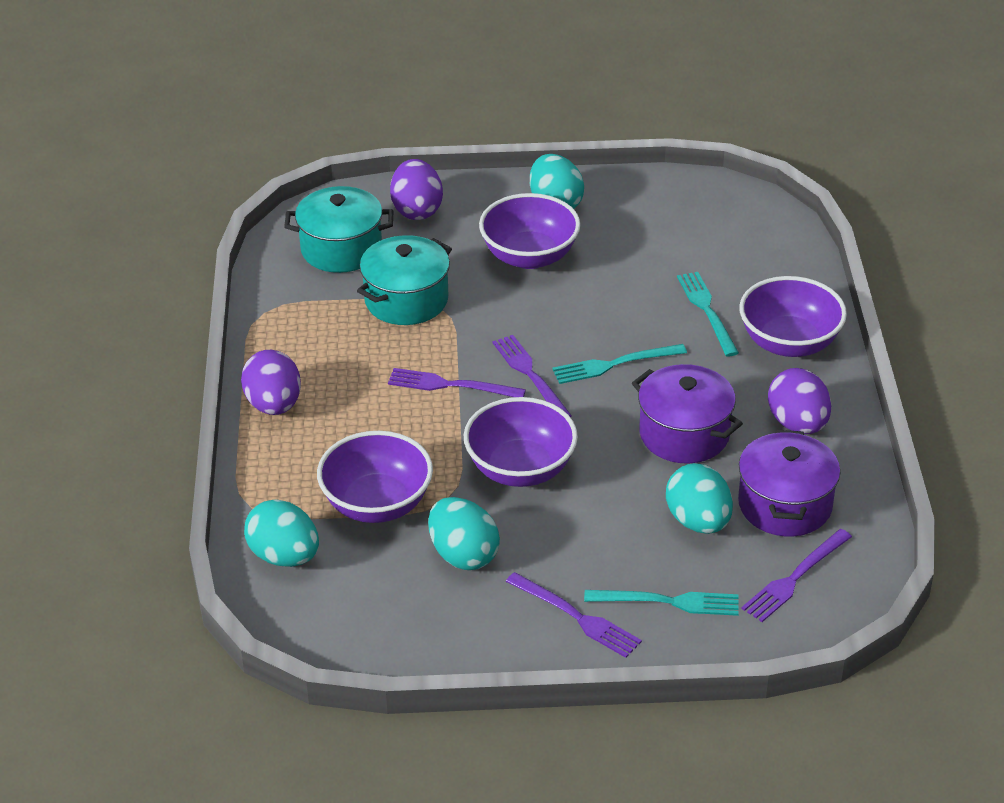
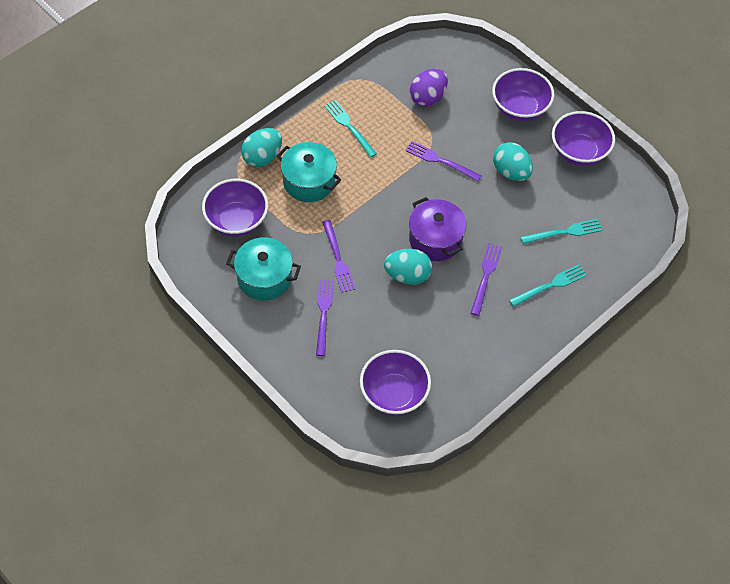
purple egg: 3 -> 1
purple pot: 2 -> 1
turquoise egg: 4 -> 3

